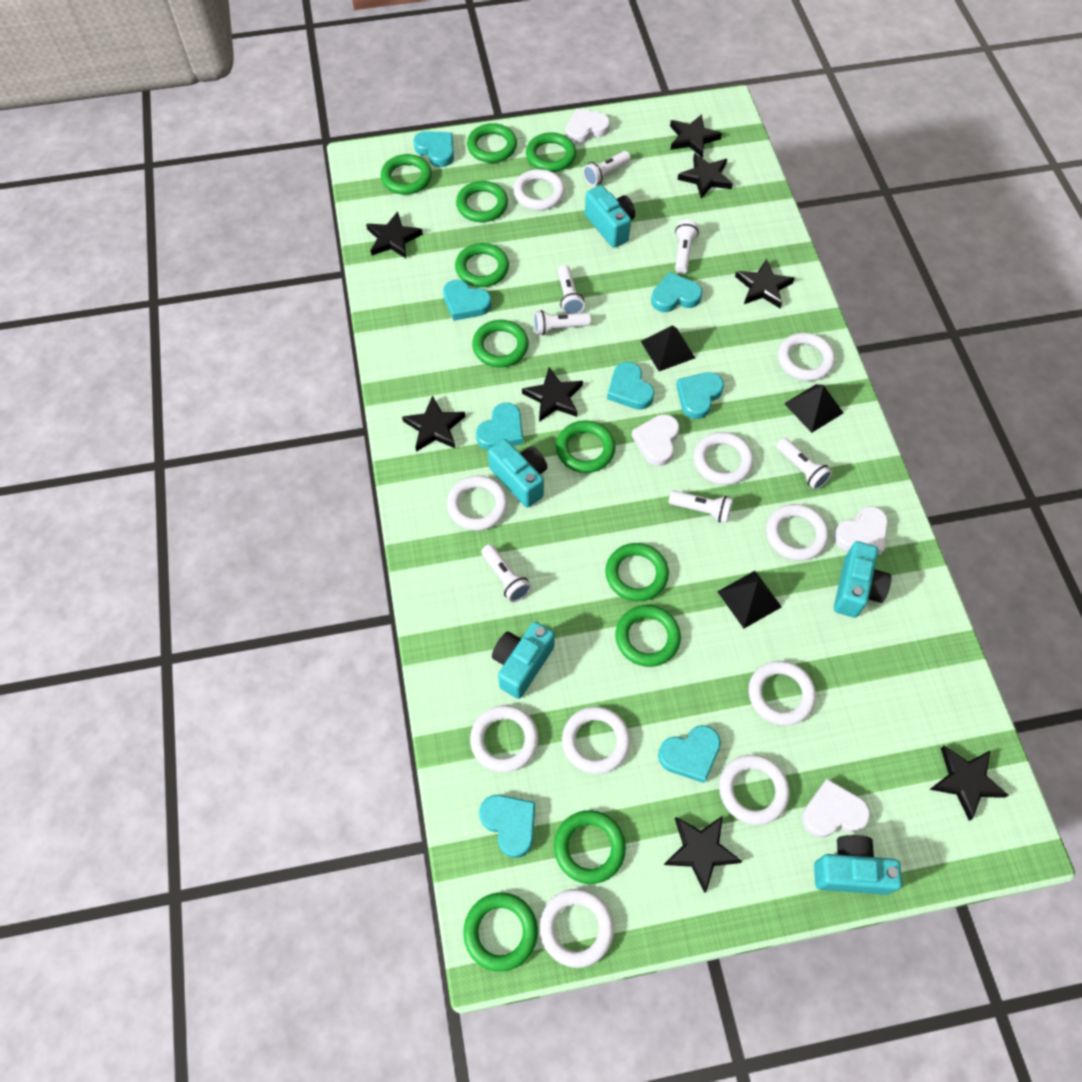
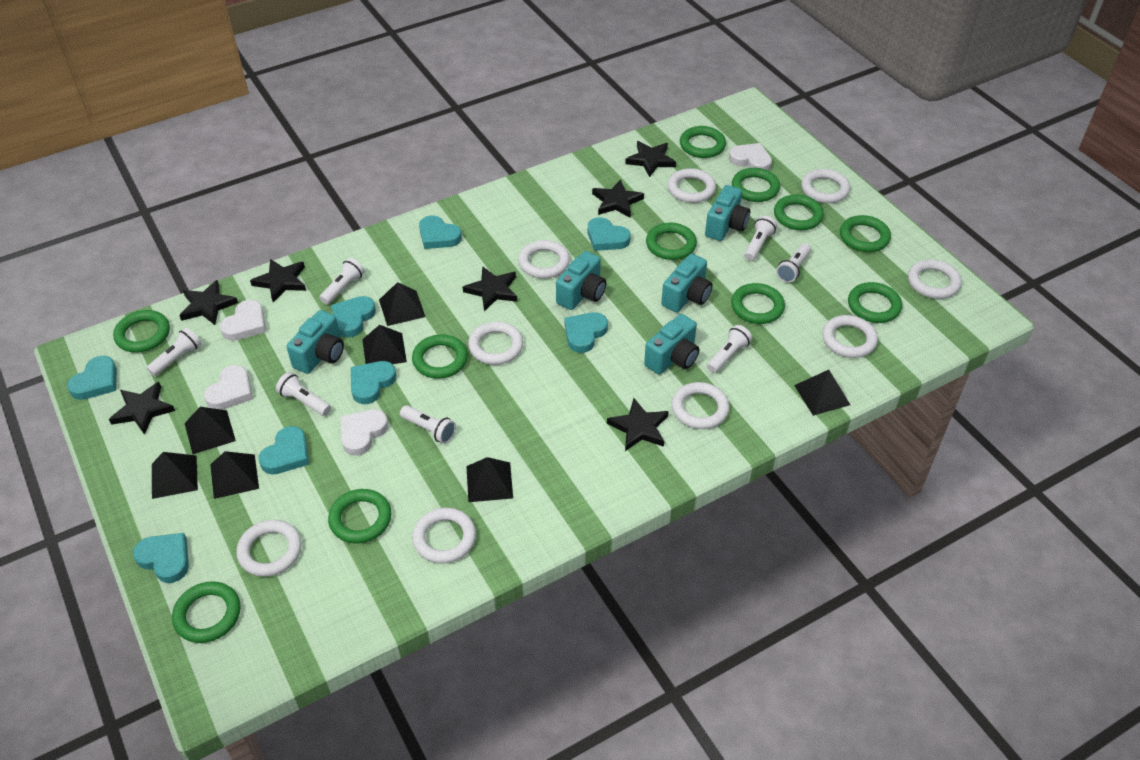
black pyramid: 3 -> 7
black star: 8 -> 7
white ring: 10 -> 9

